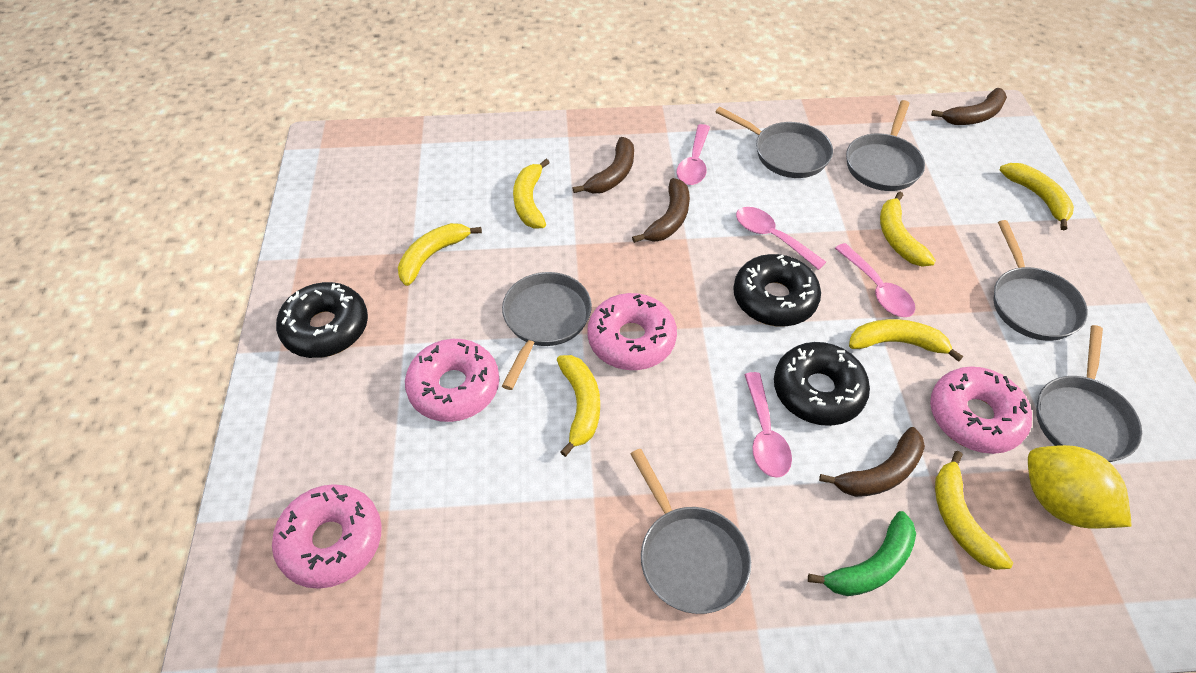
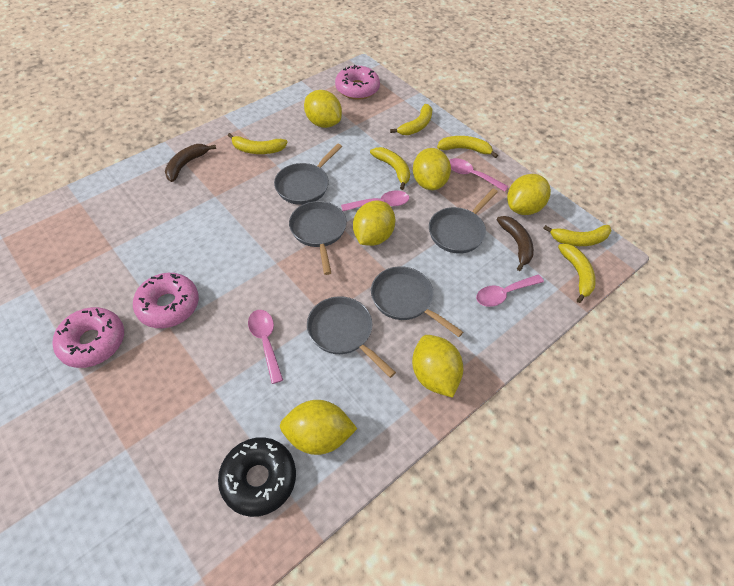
black donut: 3 -> 1
brown banana: 4 -> 2
green banana: 1 -> 0
grey pan: 6 -> 5
pink donut: 4 -> 3
yellow banana: 7 -> 6
yellow lemon: 1 -> 6

